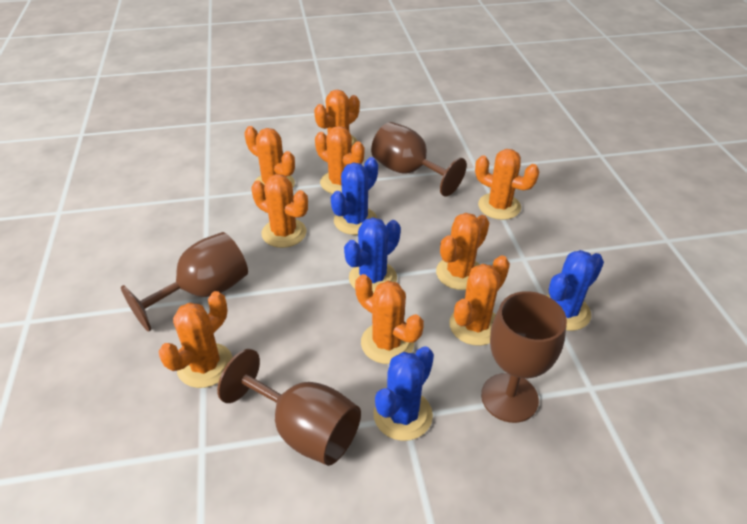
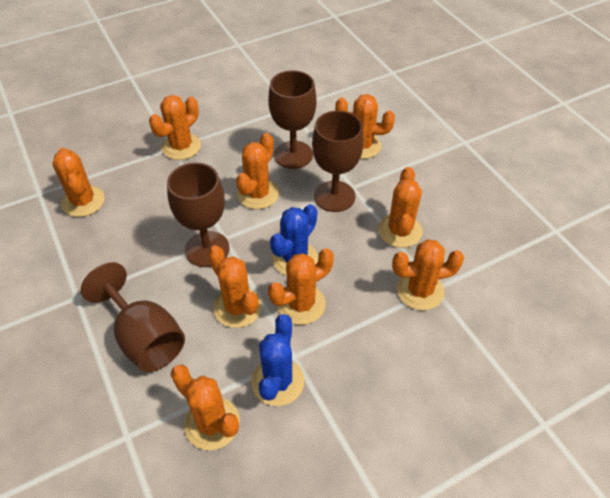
blue cactus: 4 -> 2

